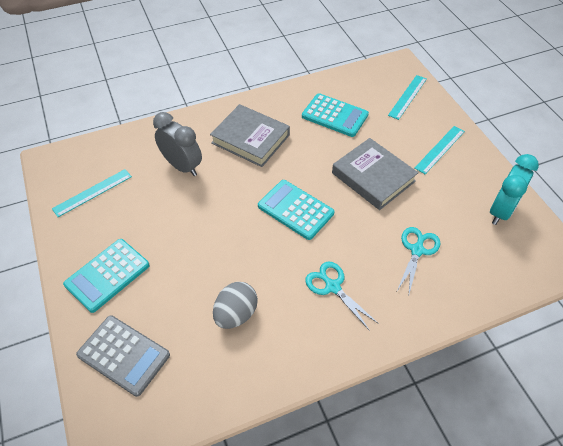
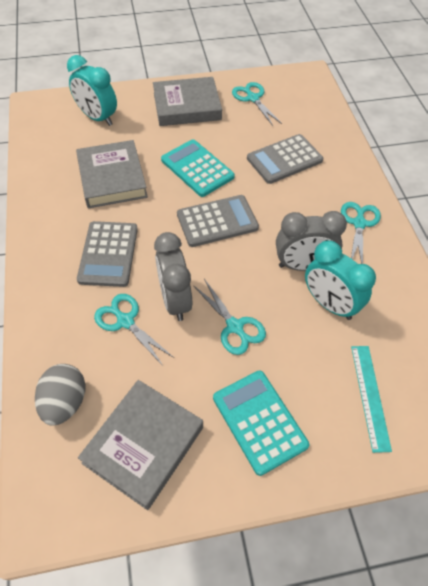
grey book: 2 -> 3
grey calculator: 1 -> 3
grey clock: 1 -> 2
turquoise calculator: 3 -> 2
turquoise clock: 1 -> 2
turquoise ruler: 3 -> 1
turquoise scissors: 2 -> 4

